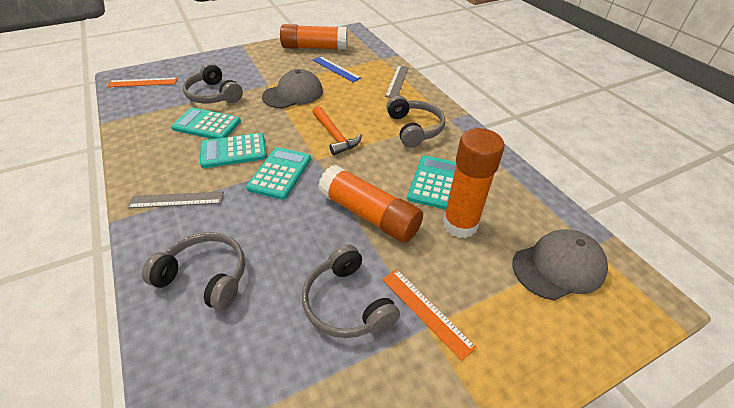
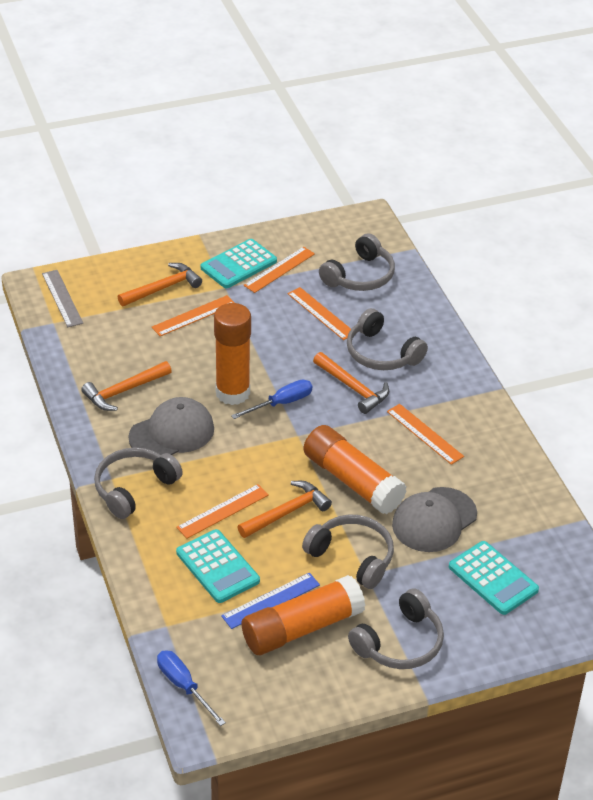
blue screwdriver: 0 -> 2
grey headphones: 4 -> 5
grey ruler: 2 -> 1
orange hammer: 1 -> 4
orange ruler: 2 -> 5
turquoise calculator: 4 -> 3

